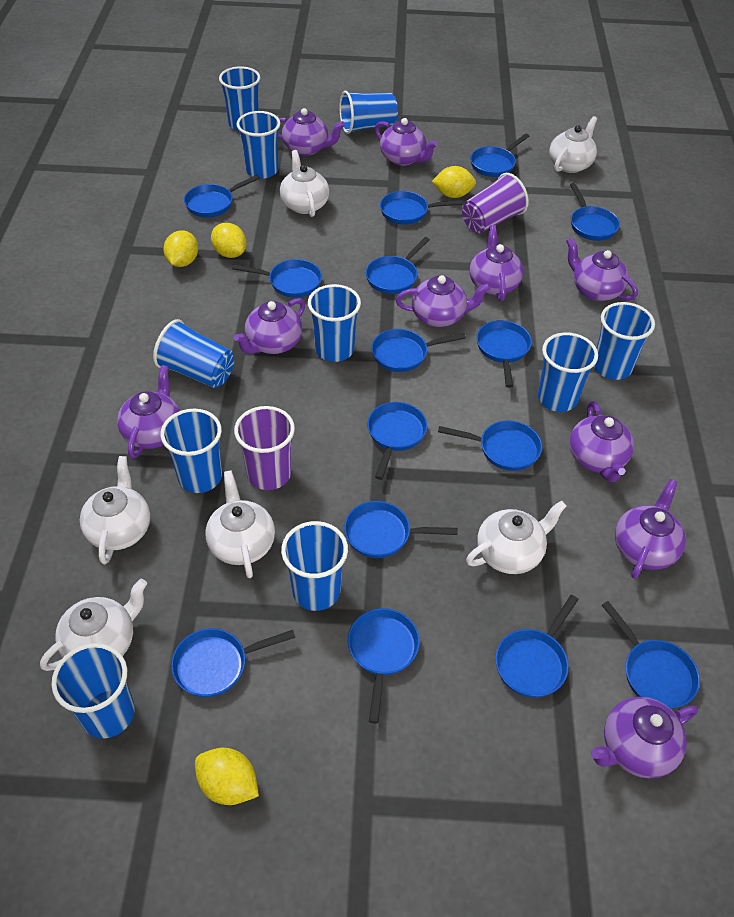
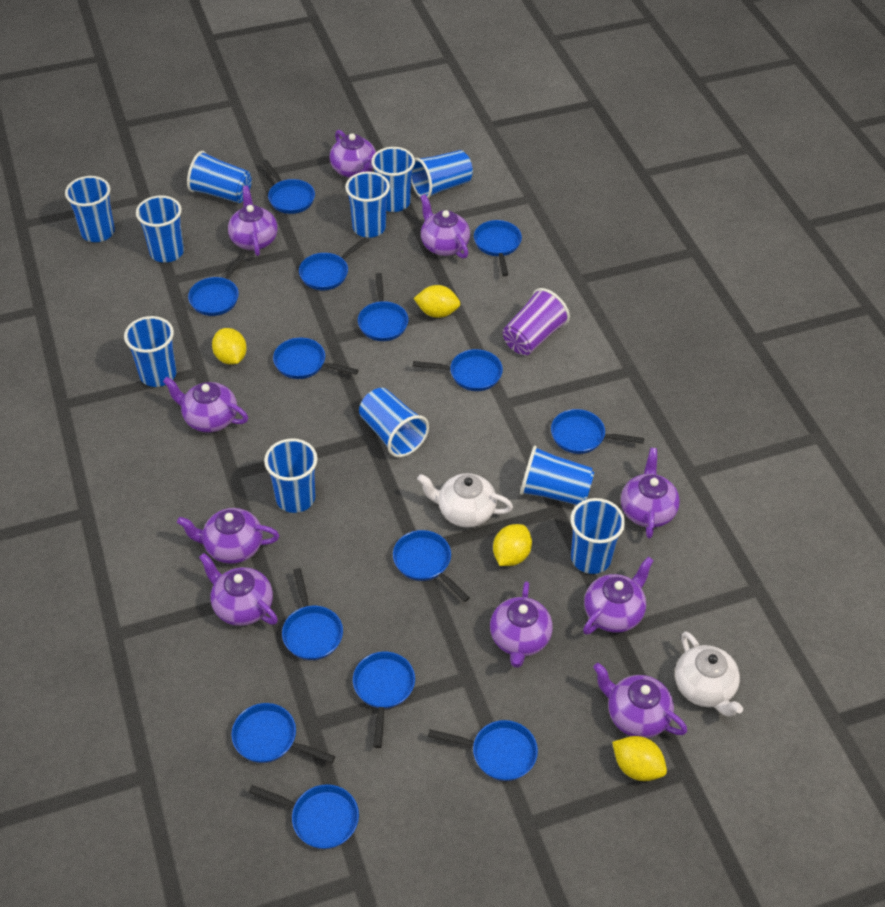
blue cup: 10 -> 11
blue pan: 15 -> 14
purple cup: 2 -> 1
white teapot: 6 -> 2

